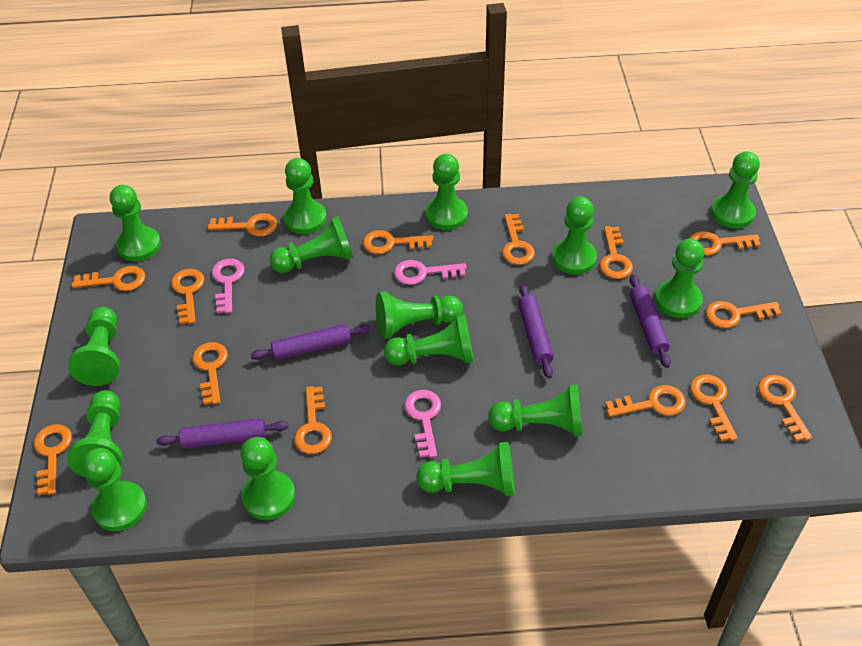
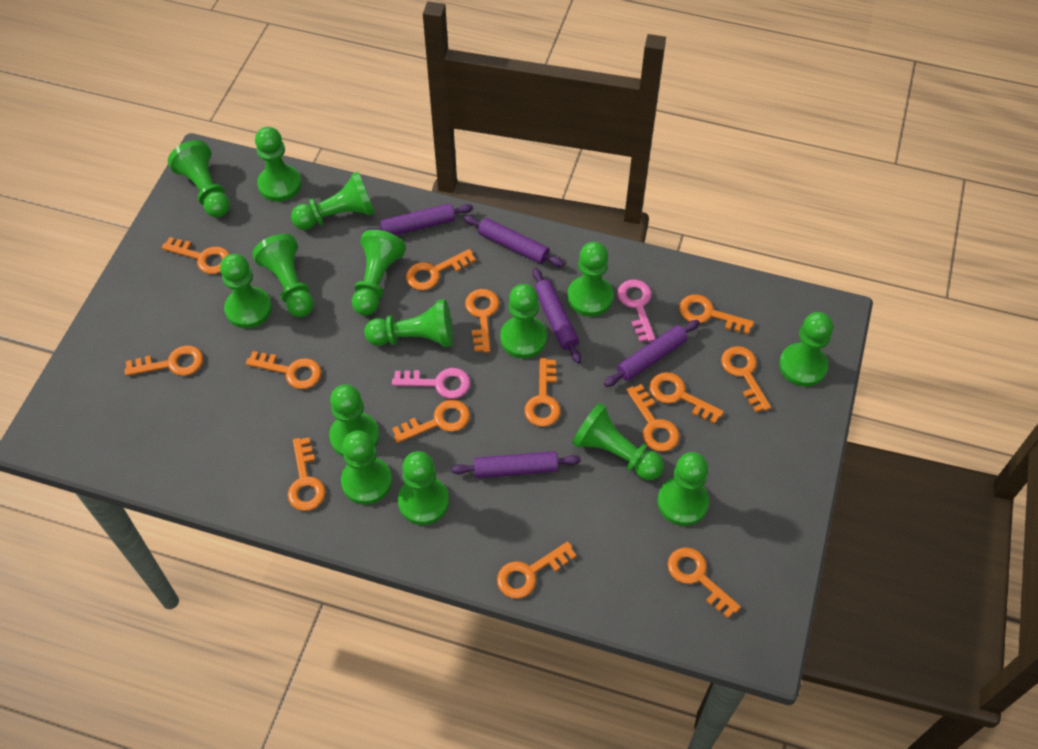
pink key: 3 -> 2
purple rolling pin: 4 -> 5

